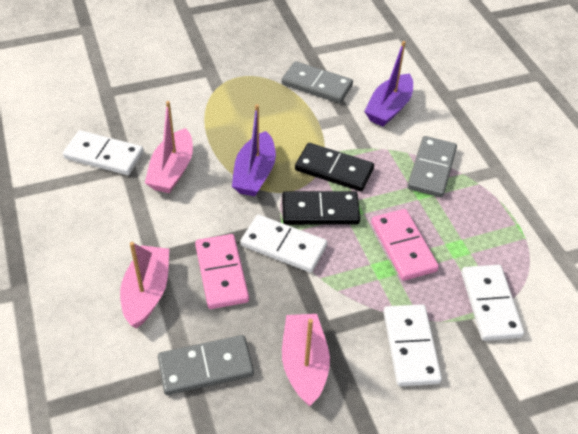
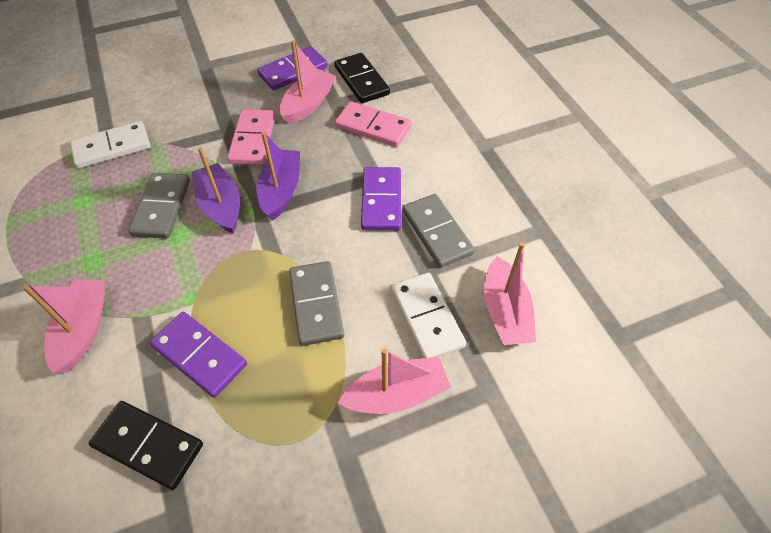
pink boat: 3 -> 4
purple domino: 0 -> 3
white domino: 4 -> 2

